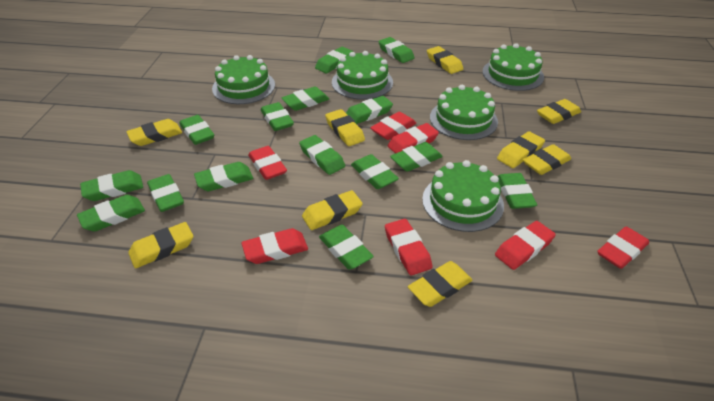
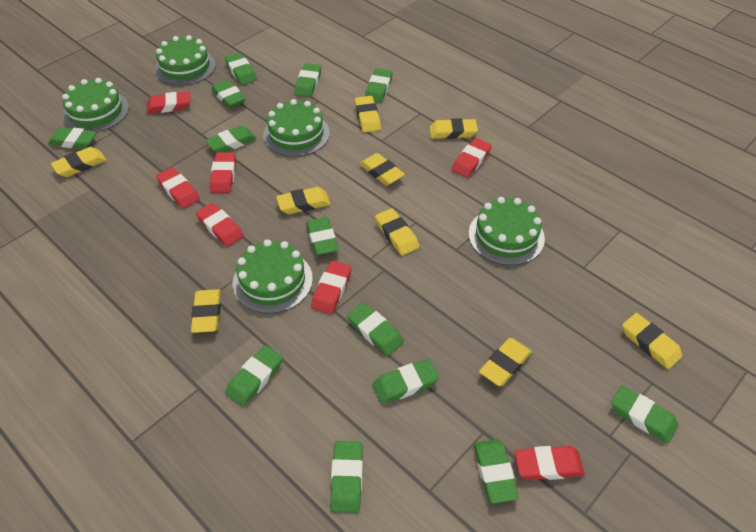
green eraser: 15 -> 13

